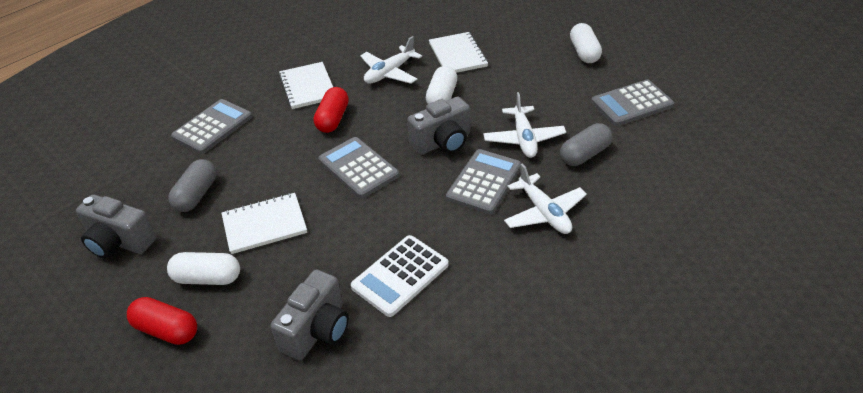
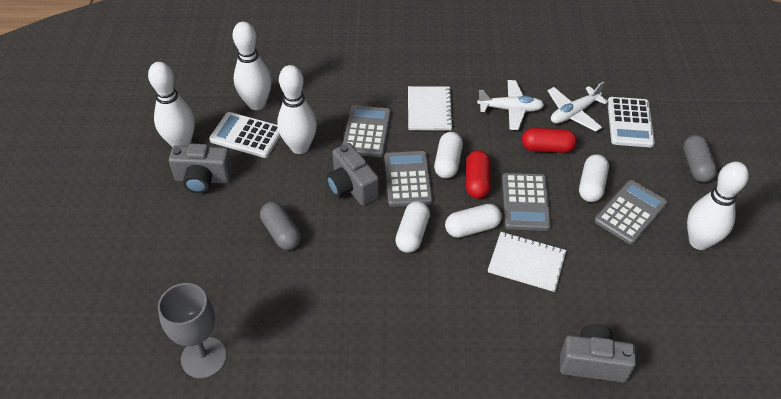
grey goblet: 0 -> 1
white bowling pin: 0 -> 4
white calculator: 1 -> 2
white capsule: 3 -> 4
white notebook: 3 -> 2
white plane: 3 -> 2

